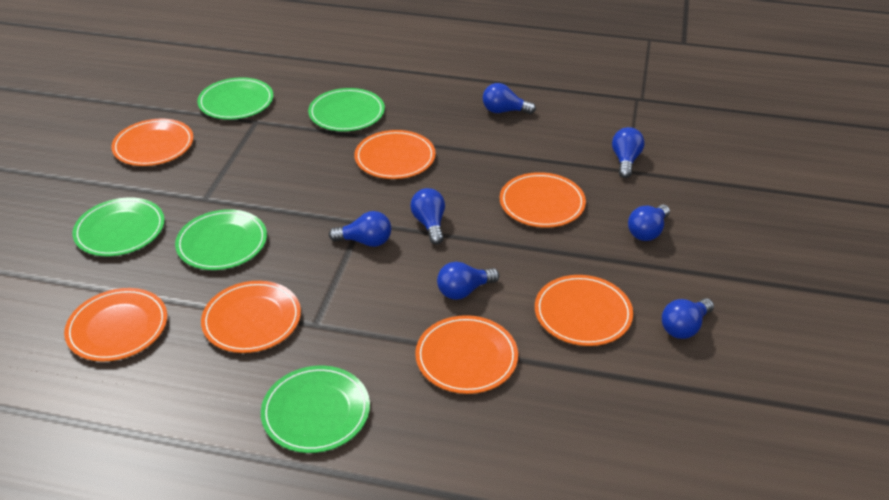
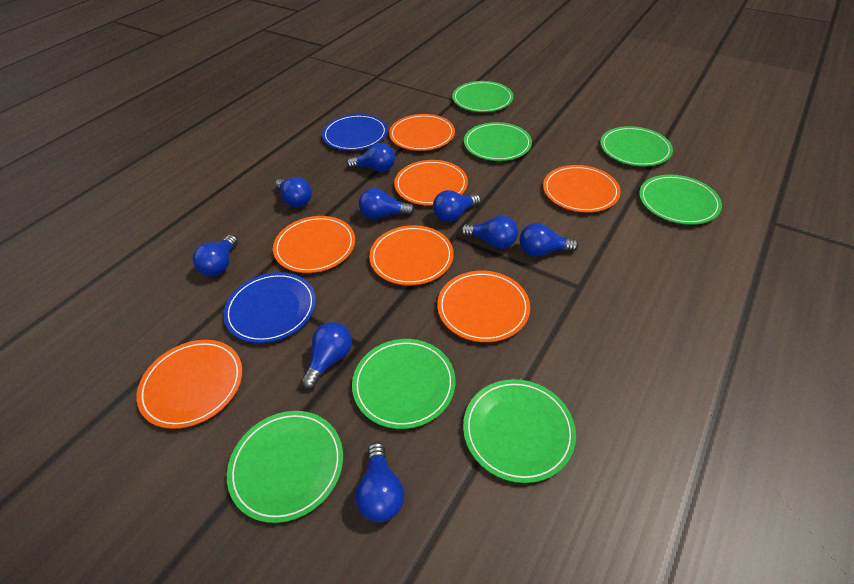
blue light bulb: 7 -> 9
blue plate: 0 -> 2
green plate: 5 -> 7

